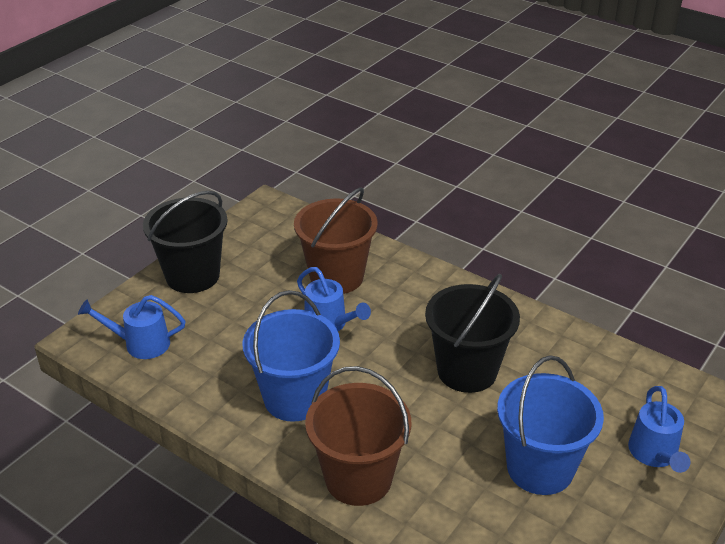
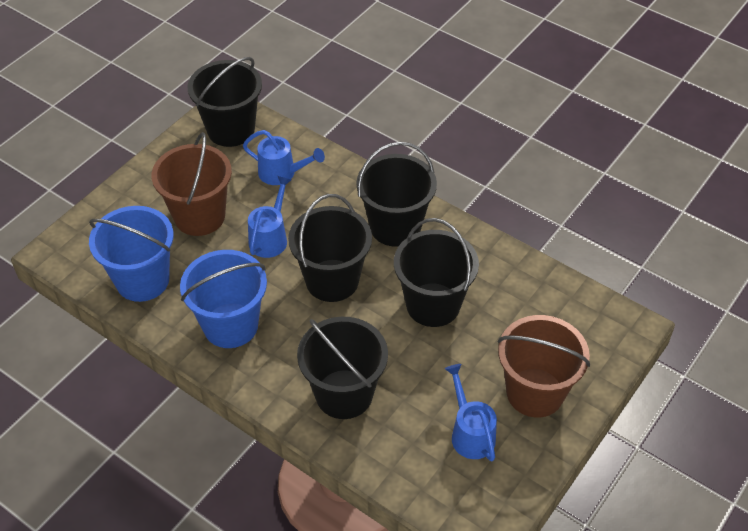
black bucket: 2 -> 5

